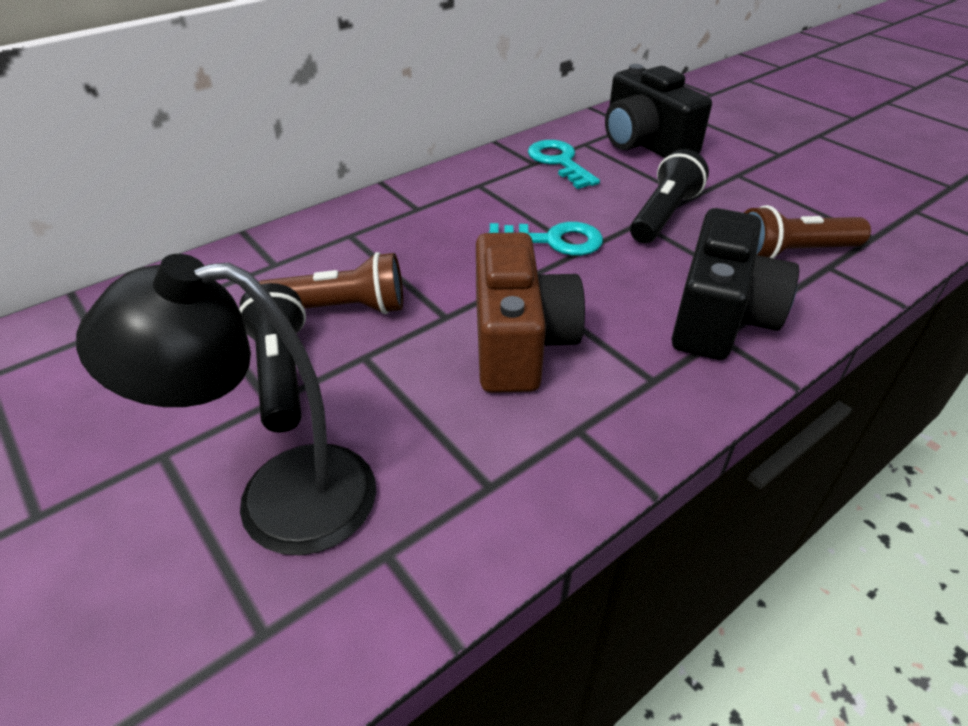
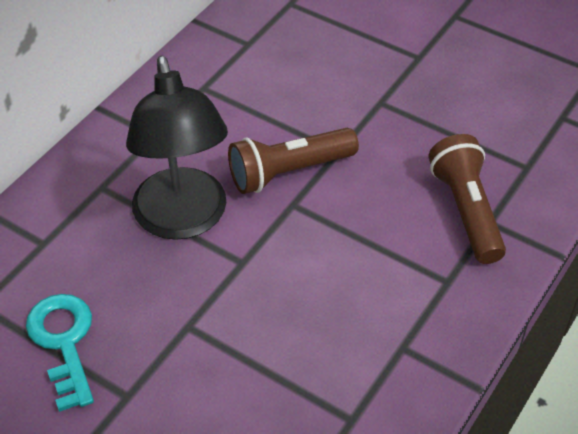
black camera: 2 -> 0
black flashlight: 2 -> 0
brown camera: 1 -> 0
turquoise key: 2 -> 1

